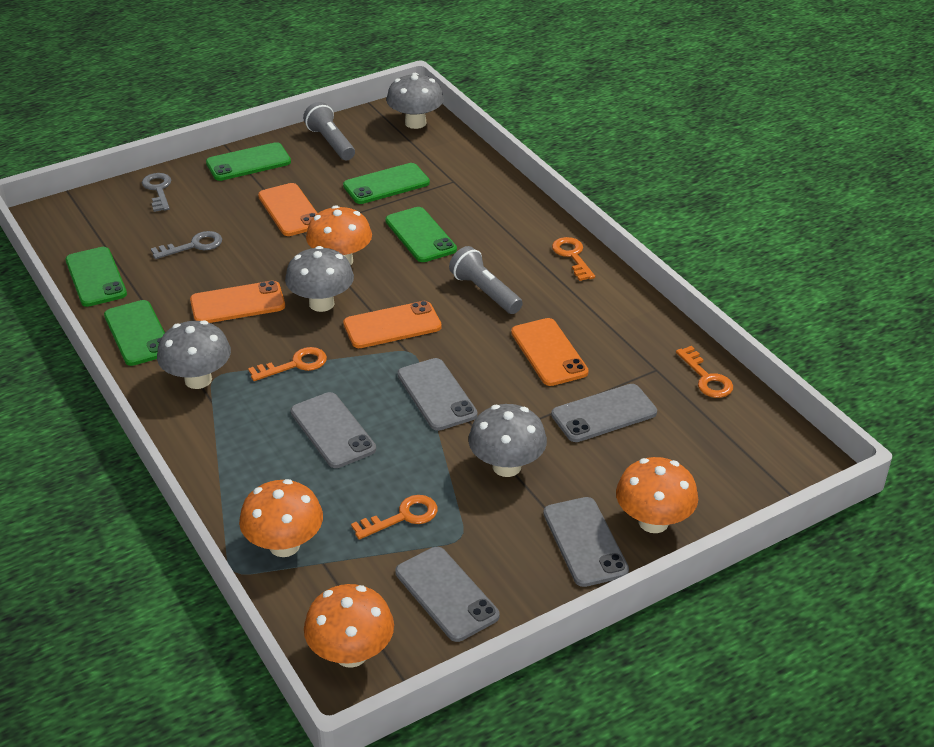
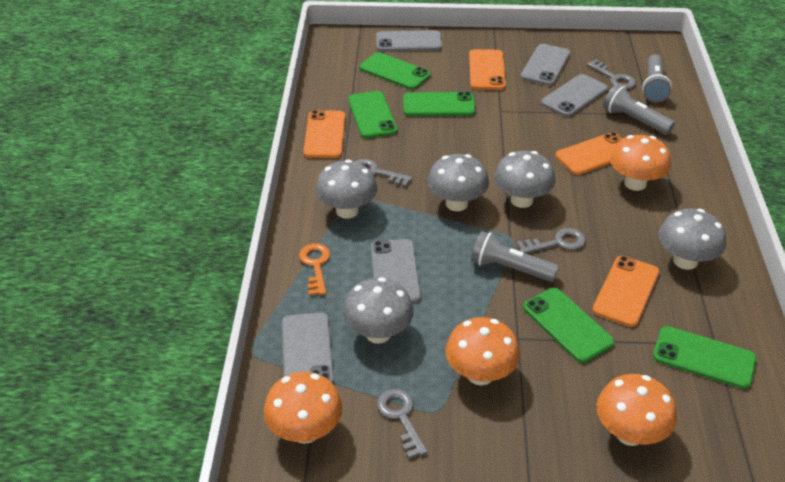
grey flashlight: 2 -> 3
grey key: 2 -> 4
grey mushroom: 4 -> 5
orange key: 4 -> 1

